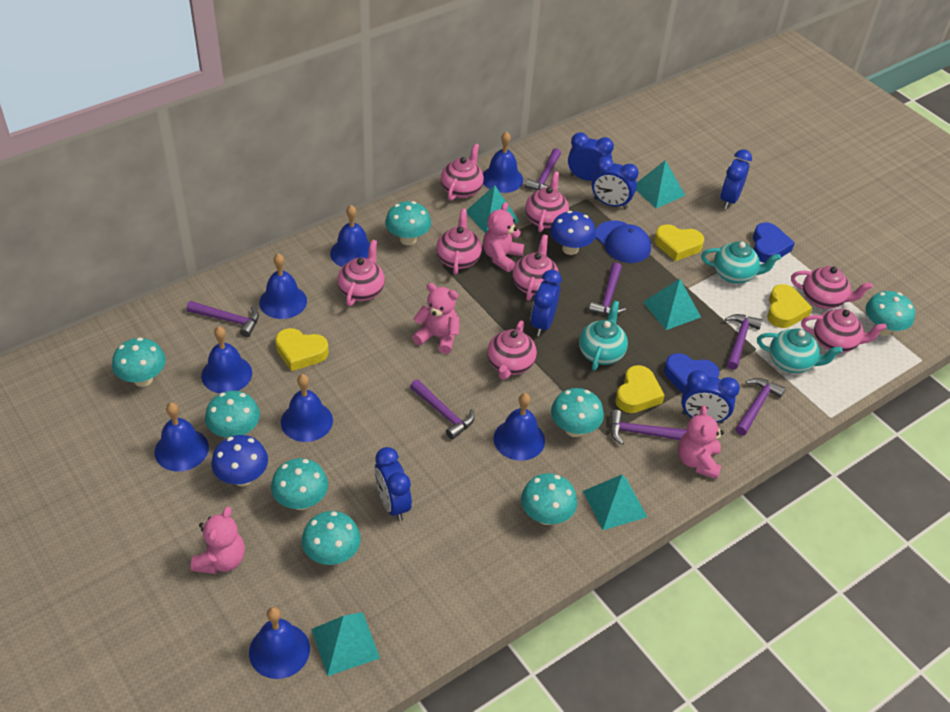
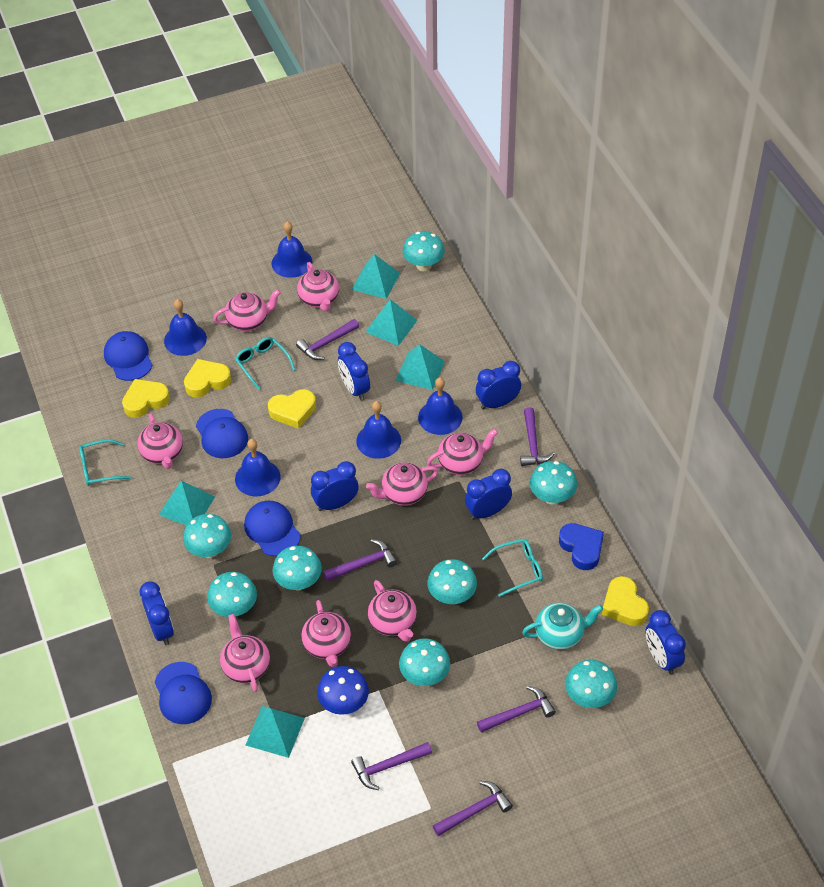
blue bell: 8 -> 5
blue cap: 1 -> 4
blue heart: 2 -> 1
blue mushroom: 2 -> 1
pink teddy bear: 4 -> 0
purple hammer: 7 -> 6
turquoise glasses: 0 -> 3
turquoise teapot: 3 -> 1

